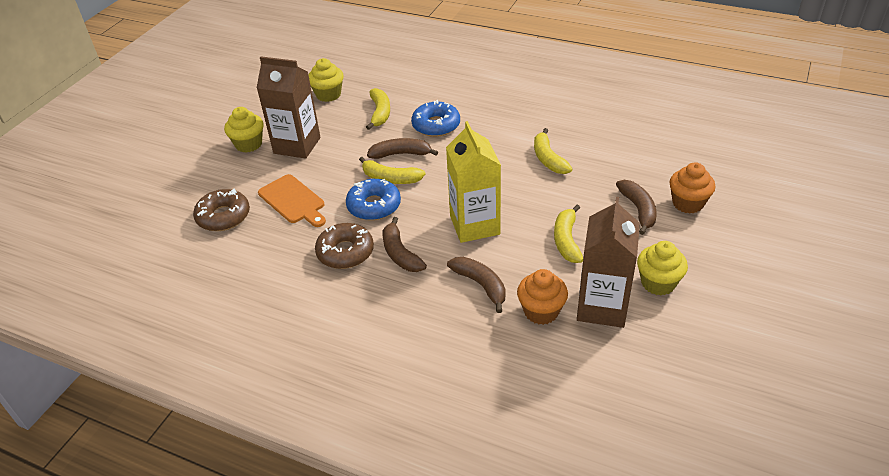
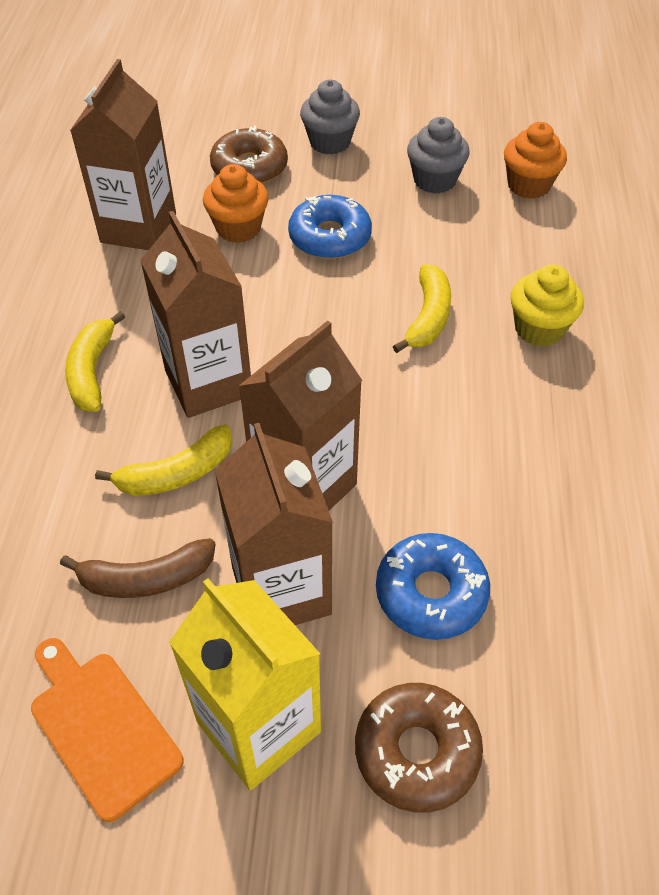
brown banana: 4 -> 1
brown carton: 2 -> 4
grey cupcake: 0 -> 2
yellow banana: 4 -> 3
yellow cupcake: 3 -> 1

